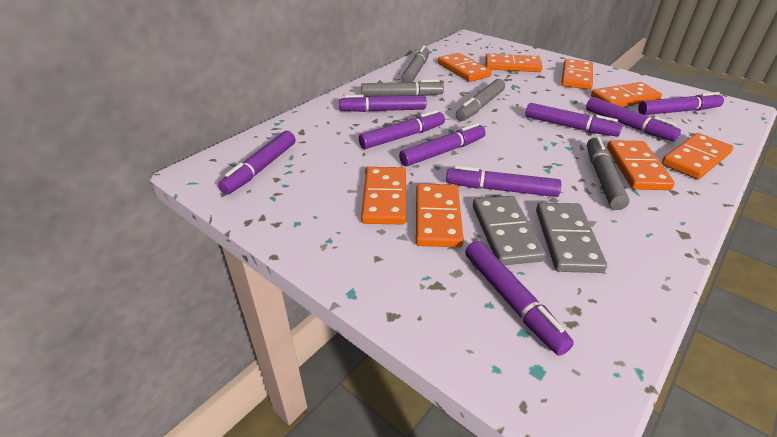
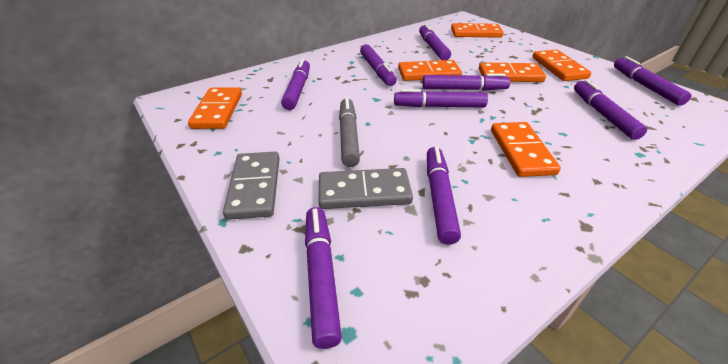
grey marker: 4 -> 1
orange domino: 8 -> 6

